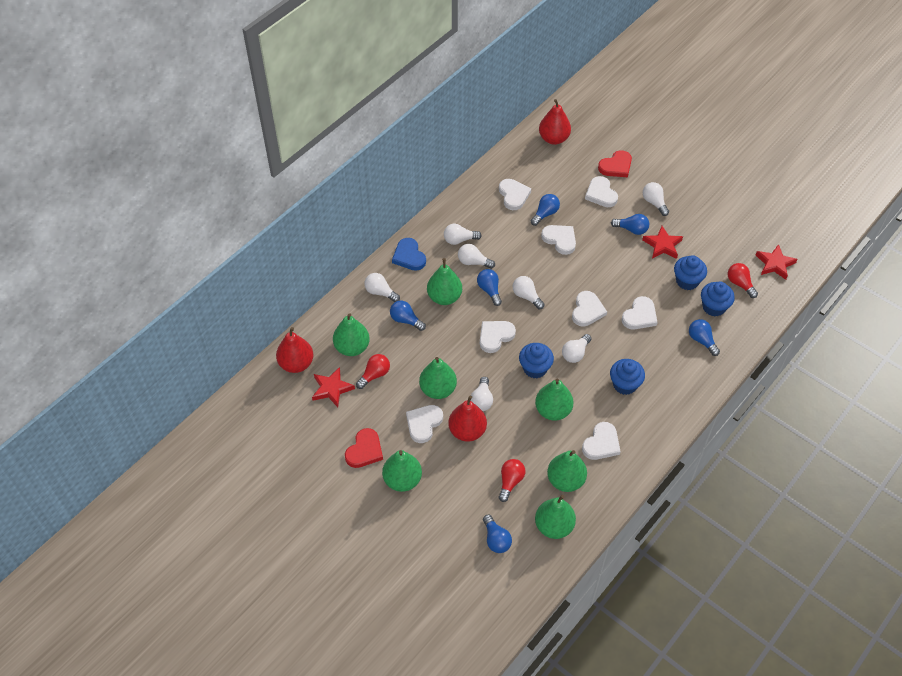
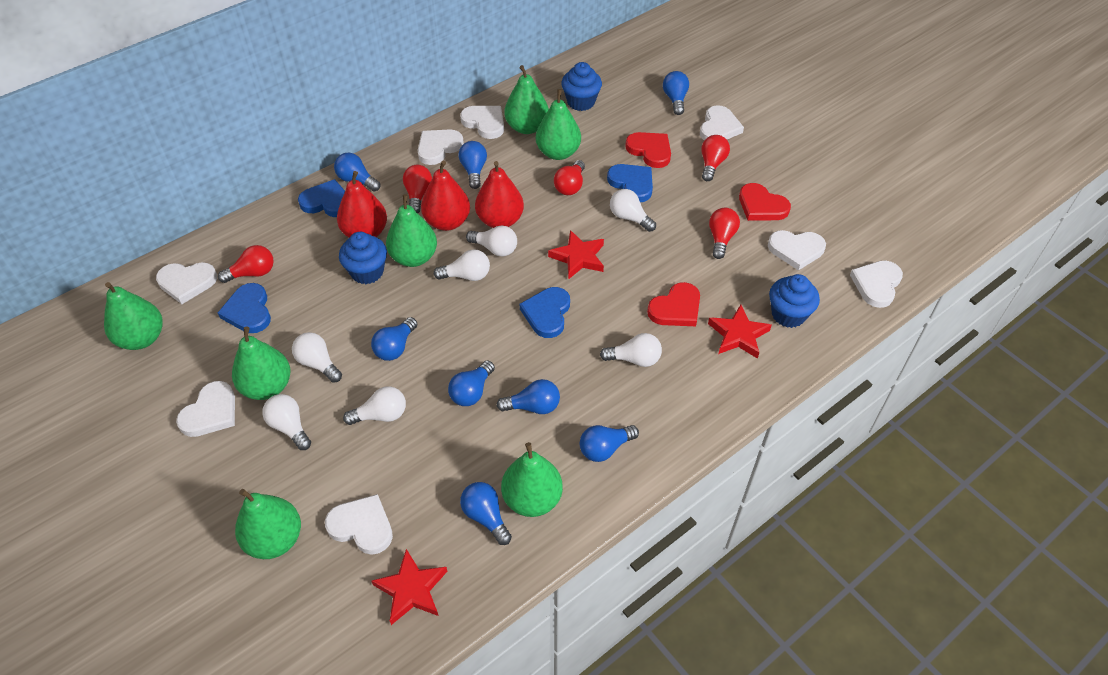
blue cupcake: 4 -> 3
blue heart: 1 -> 4
blue light bulb: 6 -> 8
red heart: 2 -> 3
red light bulb: 3 -> 5

